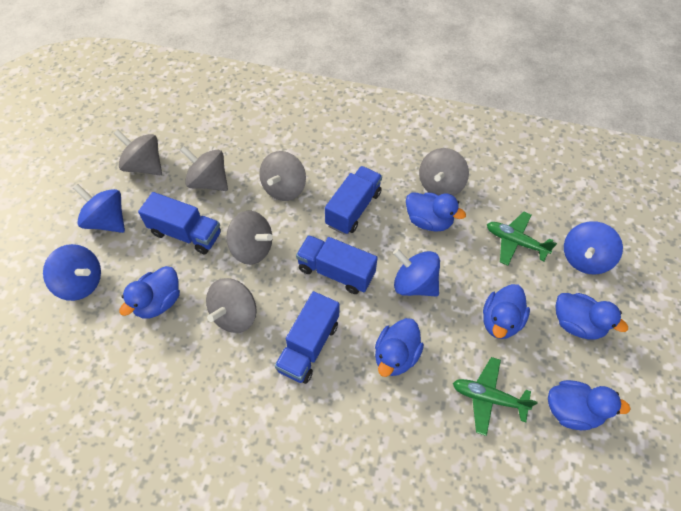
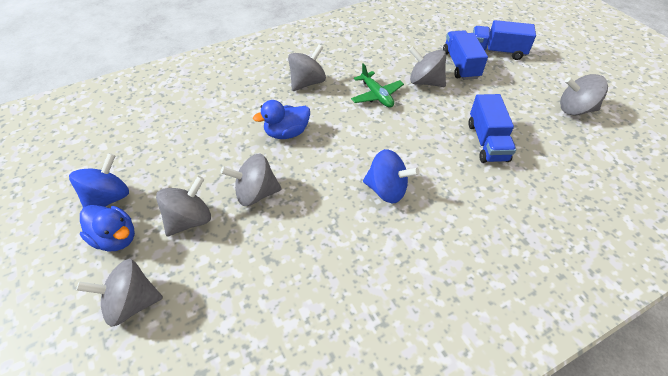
blue duck: 6 -> 2
blue spinning top: 4 -> 2
blue truck: 4 -> 3
green plane: 2 -> 1

